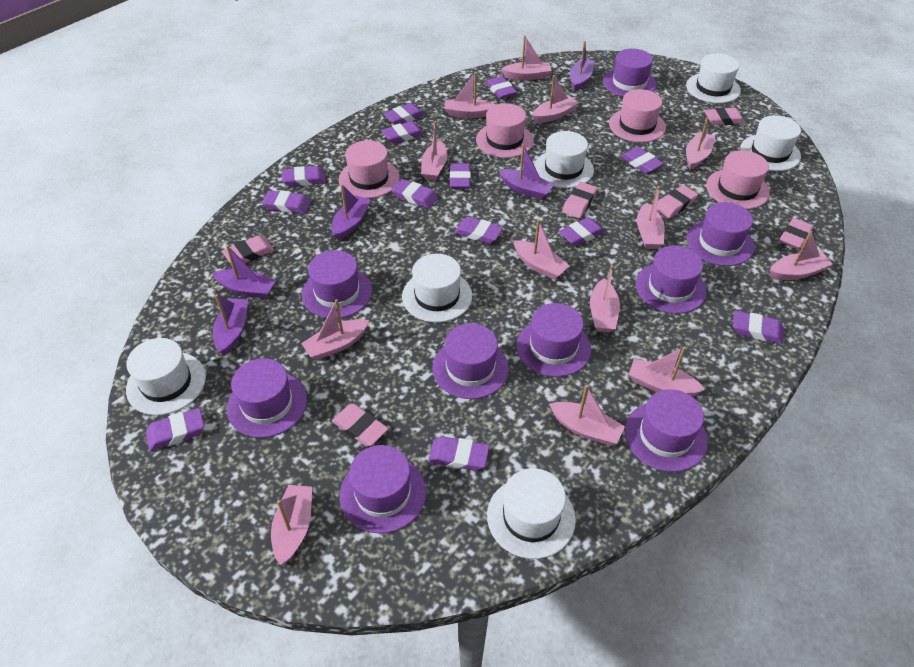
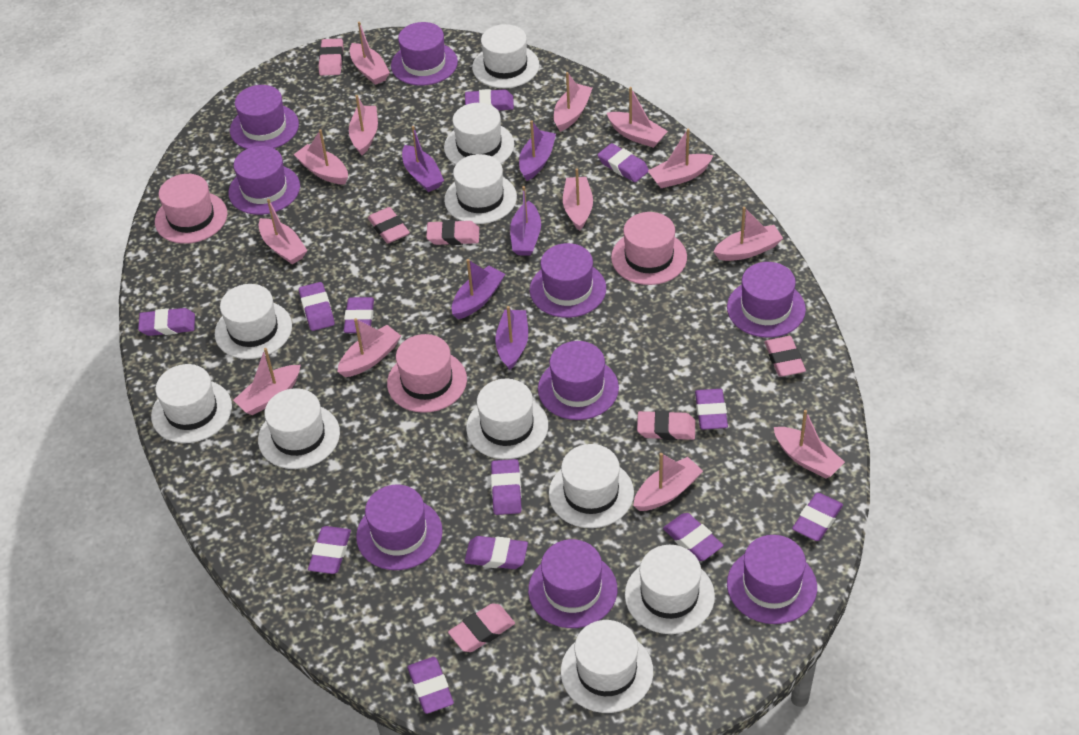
pink hat: 4 -> 3
purple eraser: 13 -> 12
white hat: 6 -> 10

